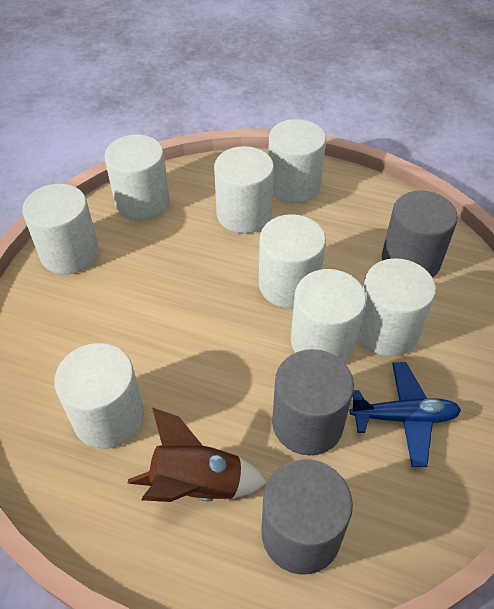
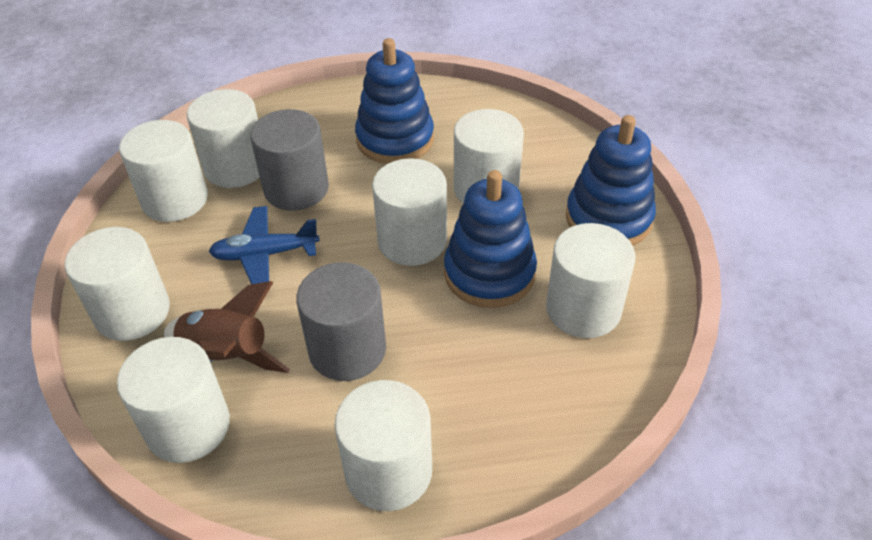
blue stacking toy: 0 -> 3
grey cylinder: 3 -> 2

